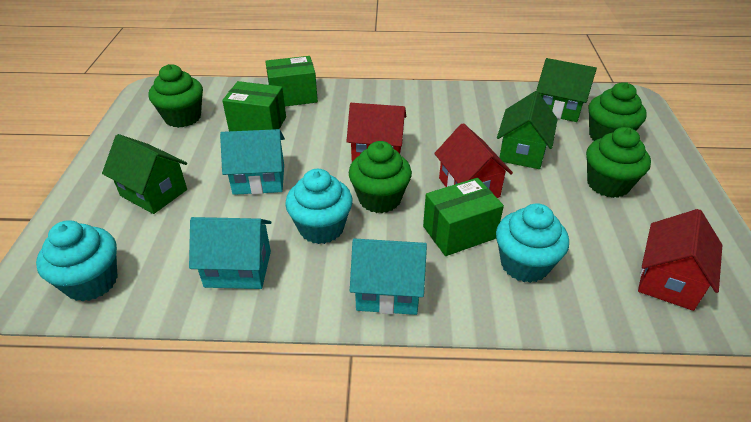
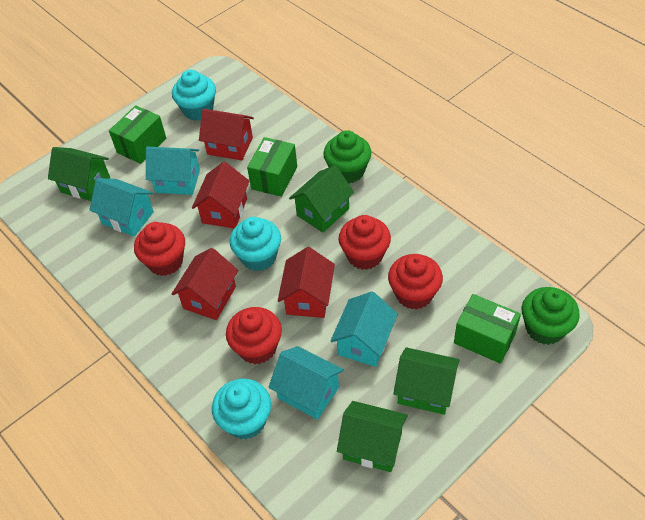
green cupcake: 4 -> 2
green house: 3 -> 4
red cupcake: 0 -> 4
red house: 3 -> 4
turquoise house: 3 -> 4

